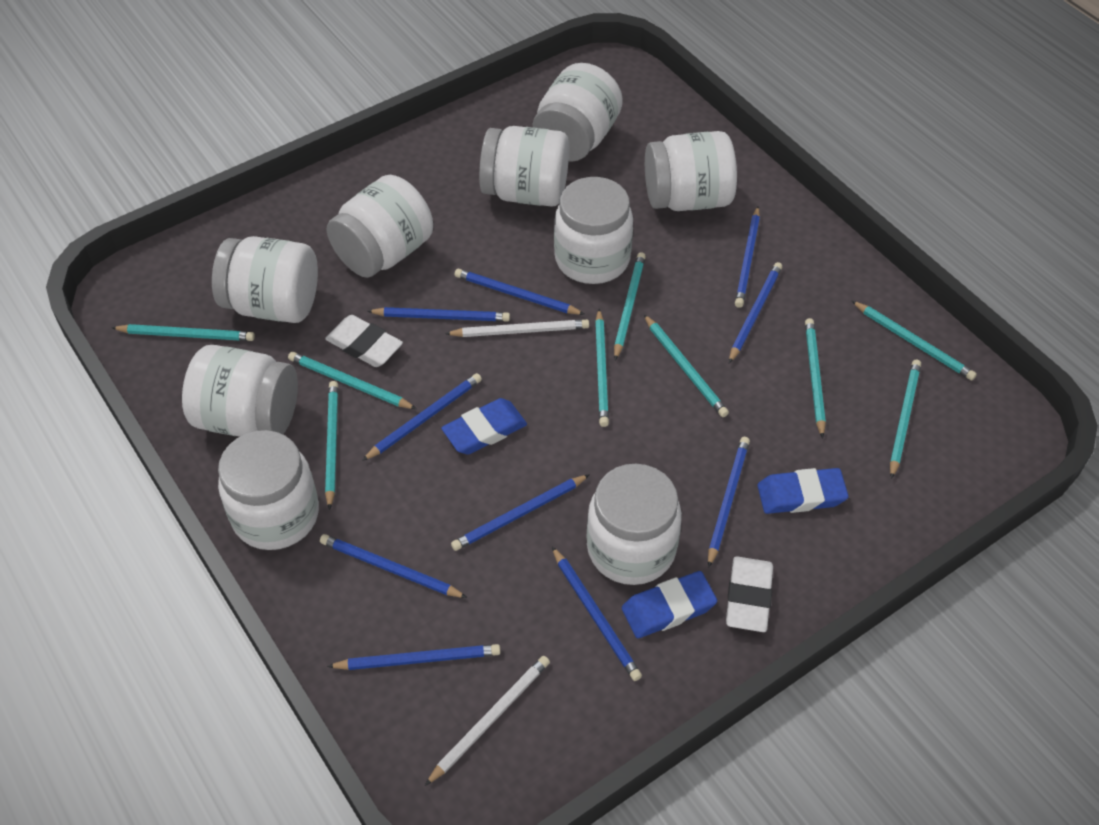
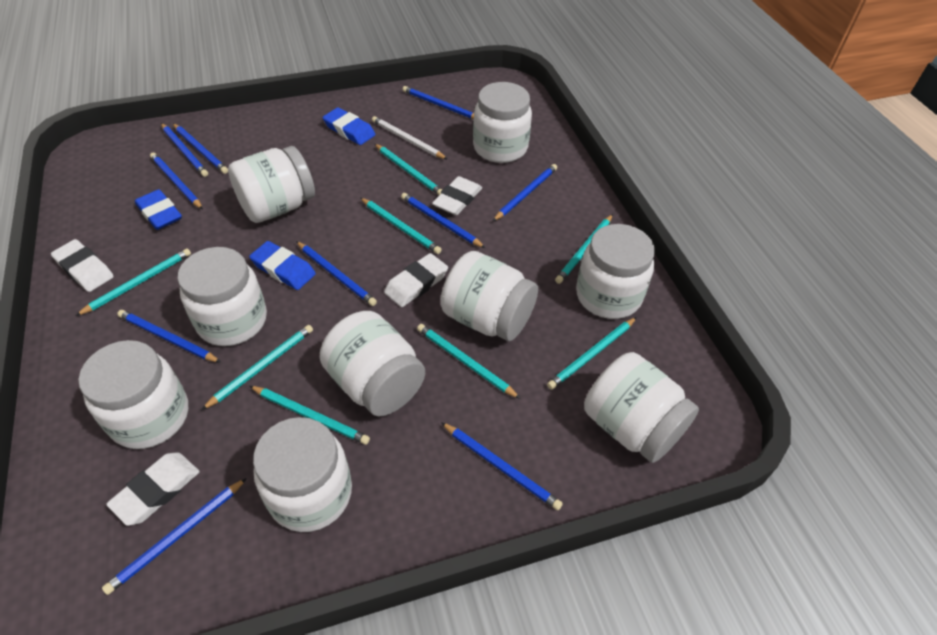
turquoise pencil: 9 -> 8
white eraser: 2 -> 4
white pencil: 2 -> 1

